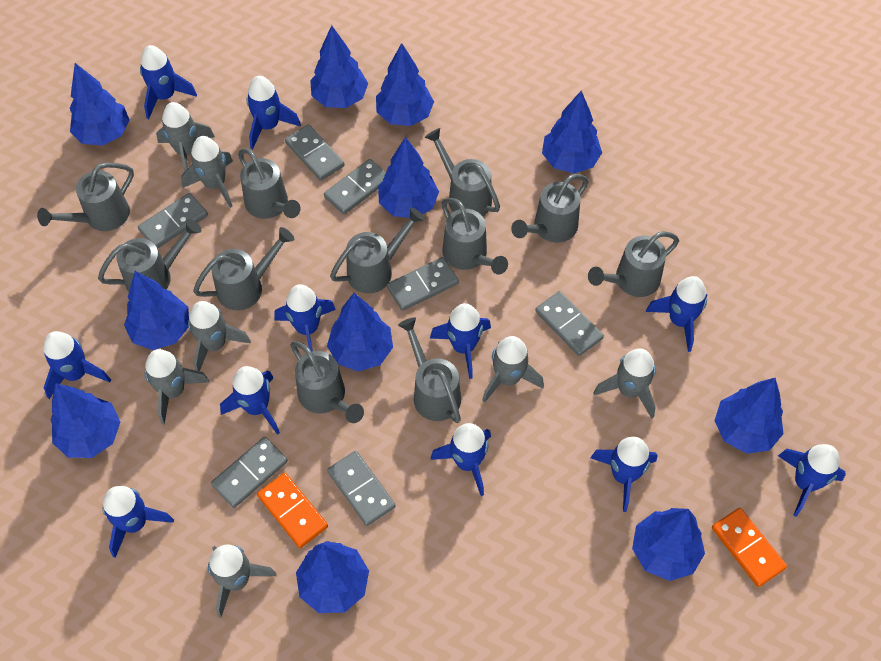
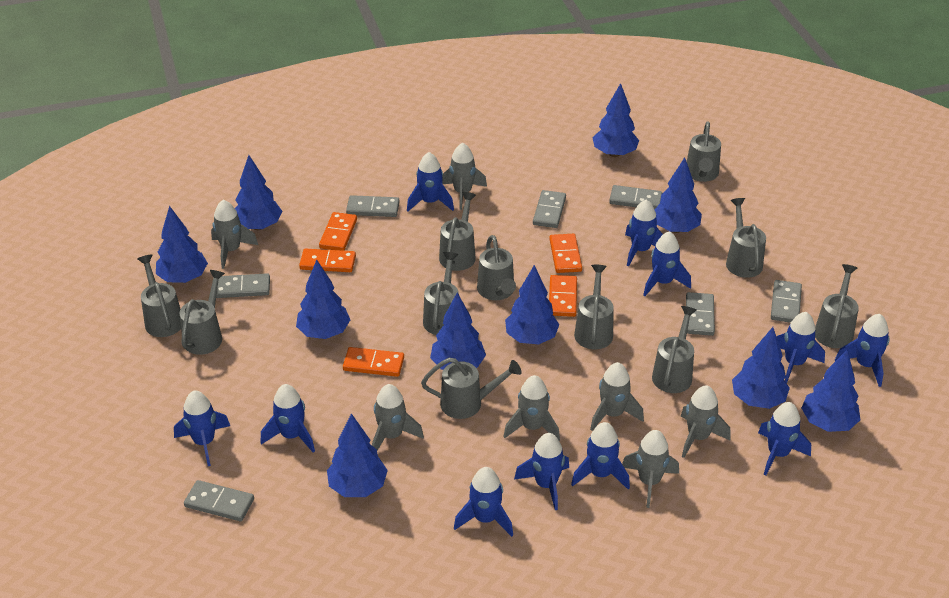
blue tree: 11 -> 10
orange domino: 2 -> 5

